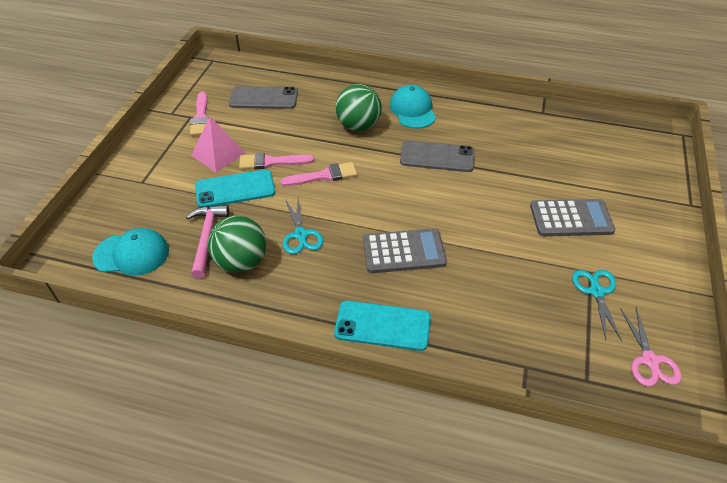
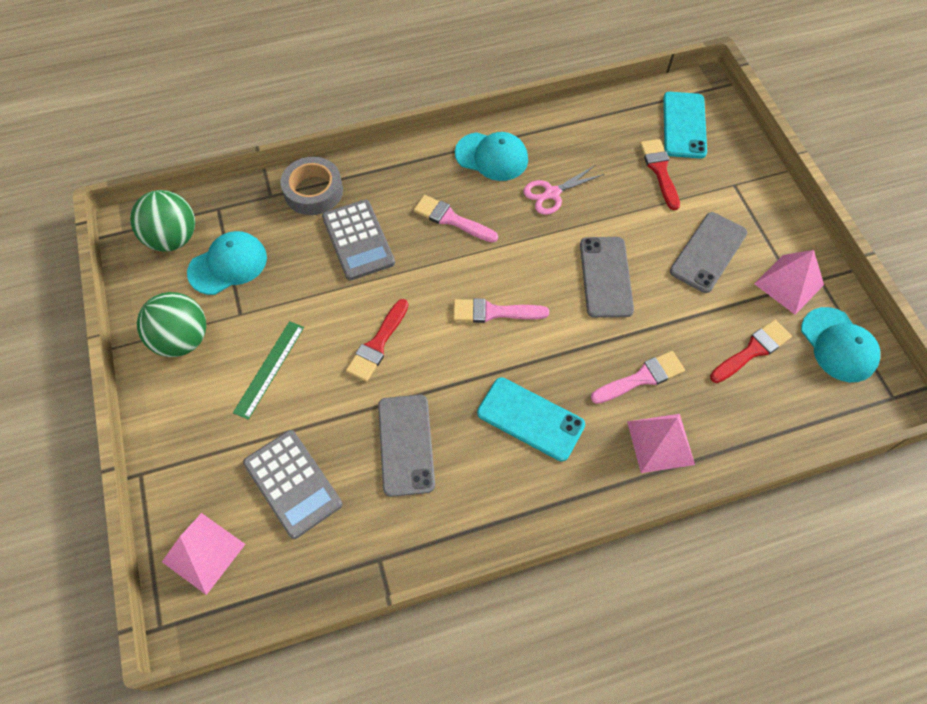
green ruler: 0 -> 1
grey phone: 2 -> 3
grey tape: 0 -> 1
pink hammer: 1 -> 0
pink pyramid: 1 -> 3
red brush: 0 -> 3
turquoise cap: 2 -> 3
turquoise scissors: 2 -> 0

